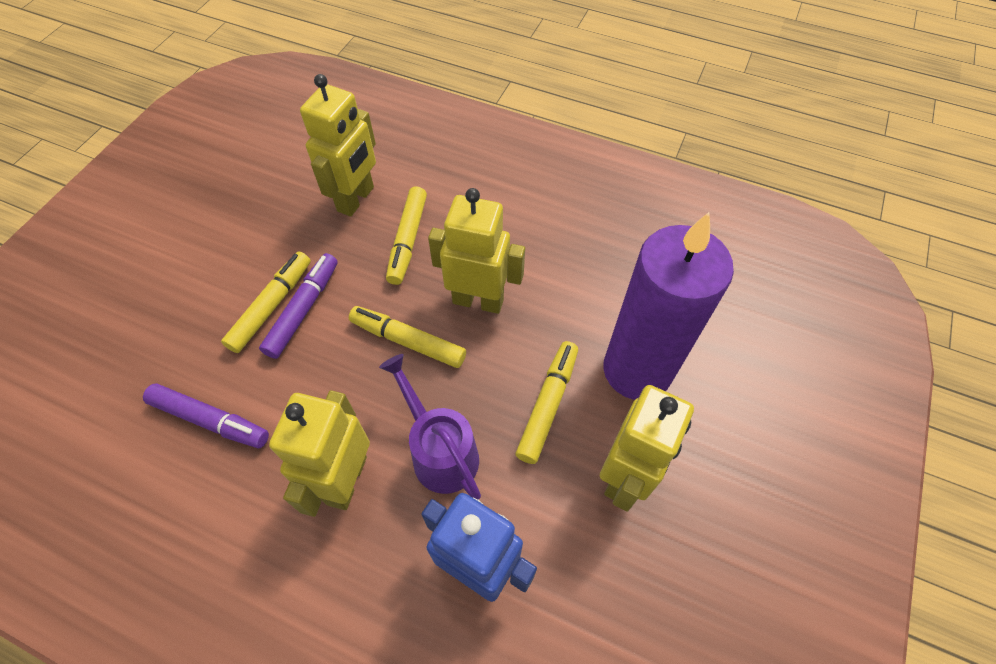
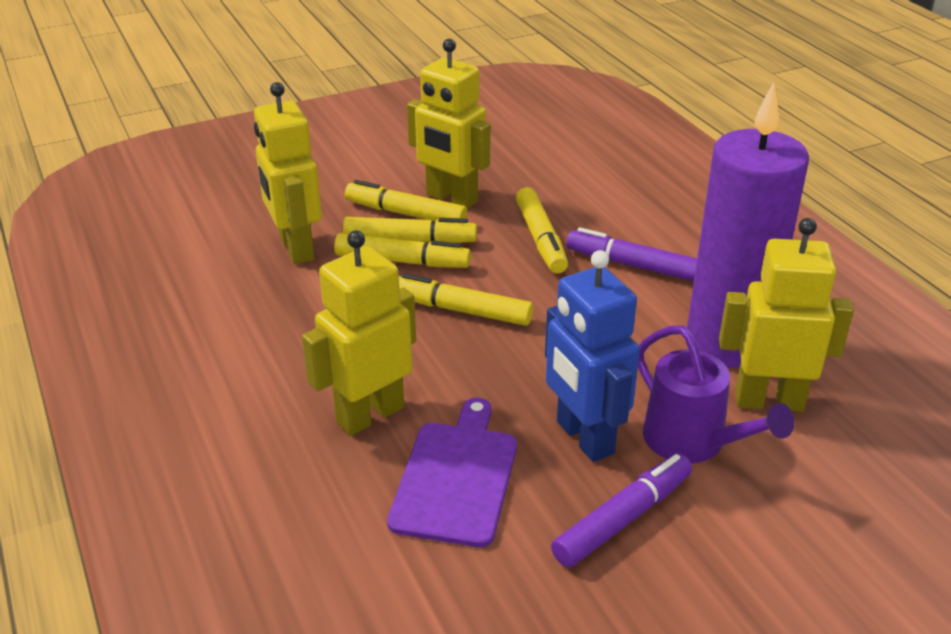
purple cutting board: 0 -> 1
yellow marker: 4 -> 5

